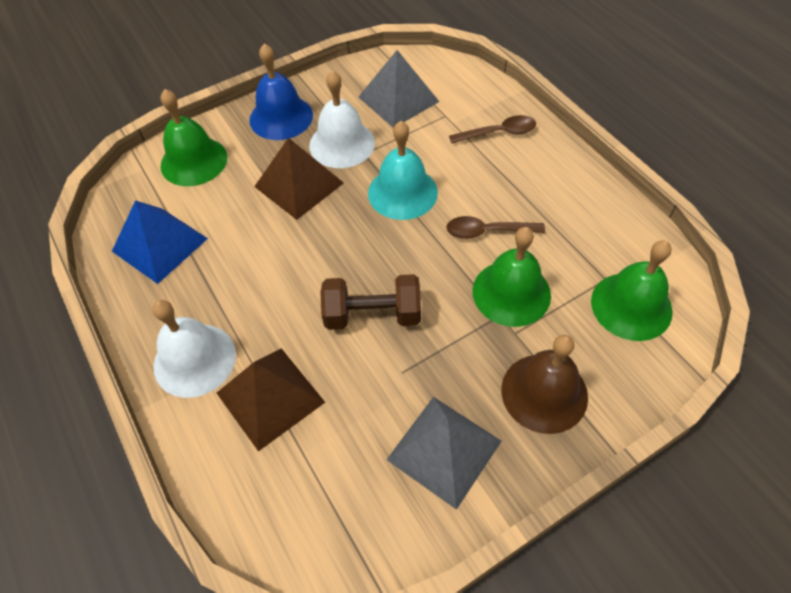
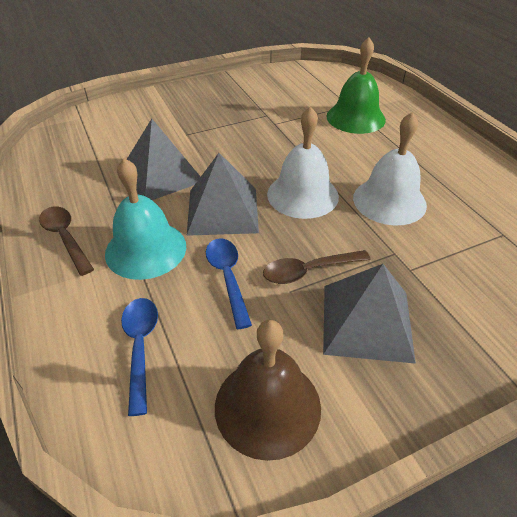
blue bell: 1 -> 0
blue pyramid: 1 -> 0
blue spoon: 0 -> 2
brown dumbbell: 1 -> 0
brown pyramid: 2 -> 0
green bell: 3 -> 1
grey pyramid: 2 -> 3

